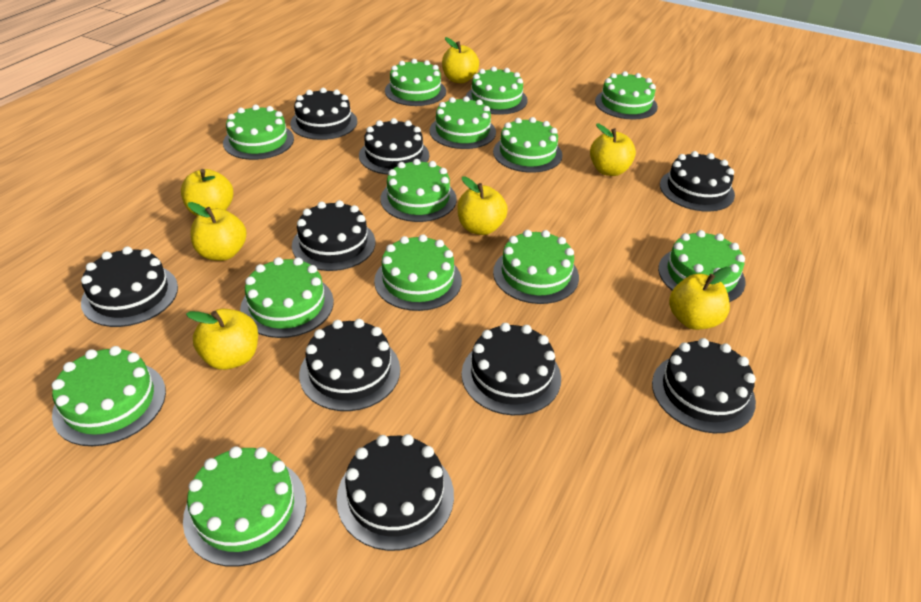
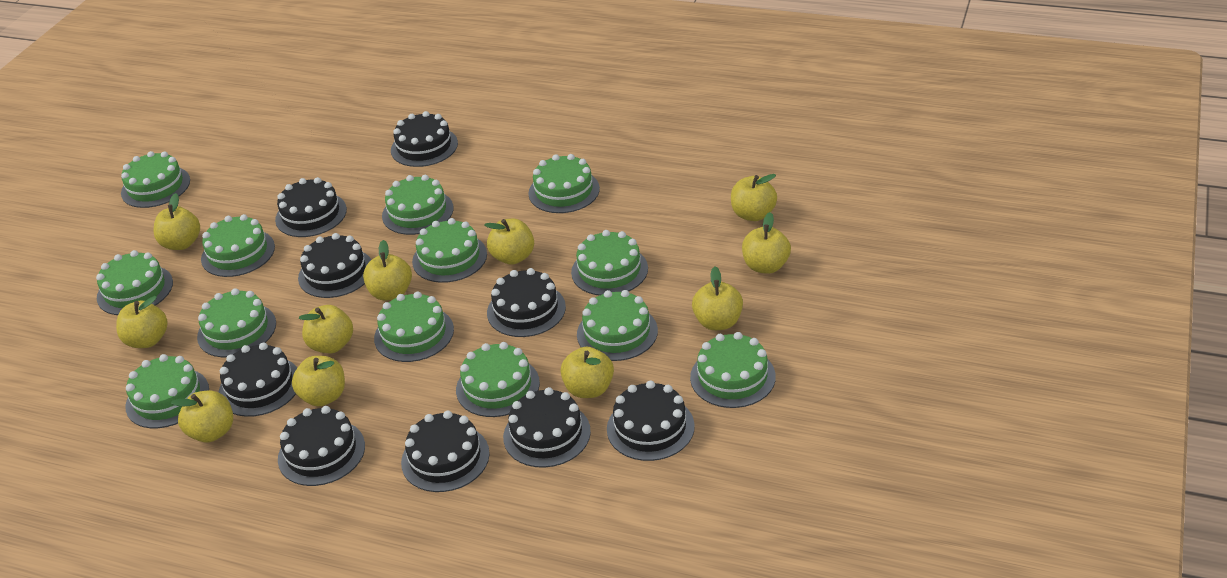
yellow apple: 7 -> 11

